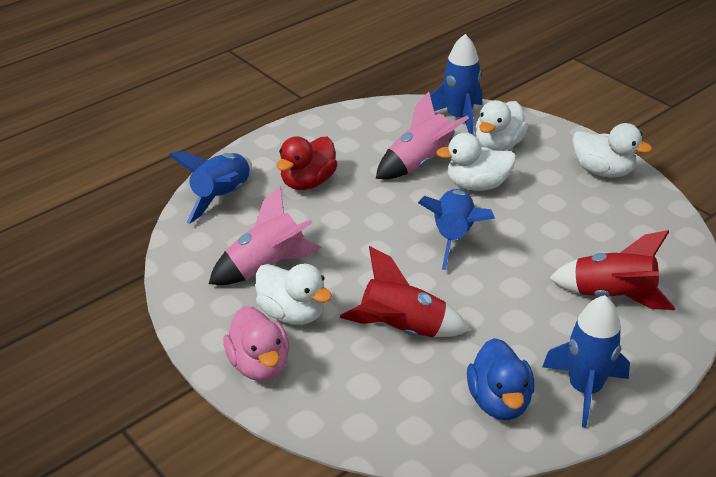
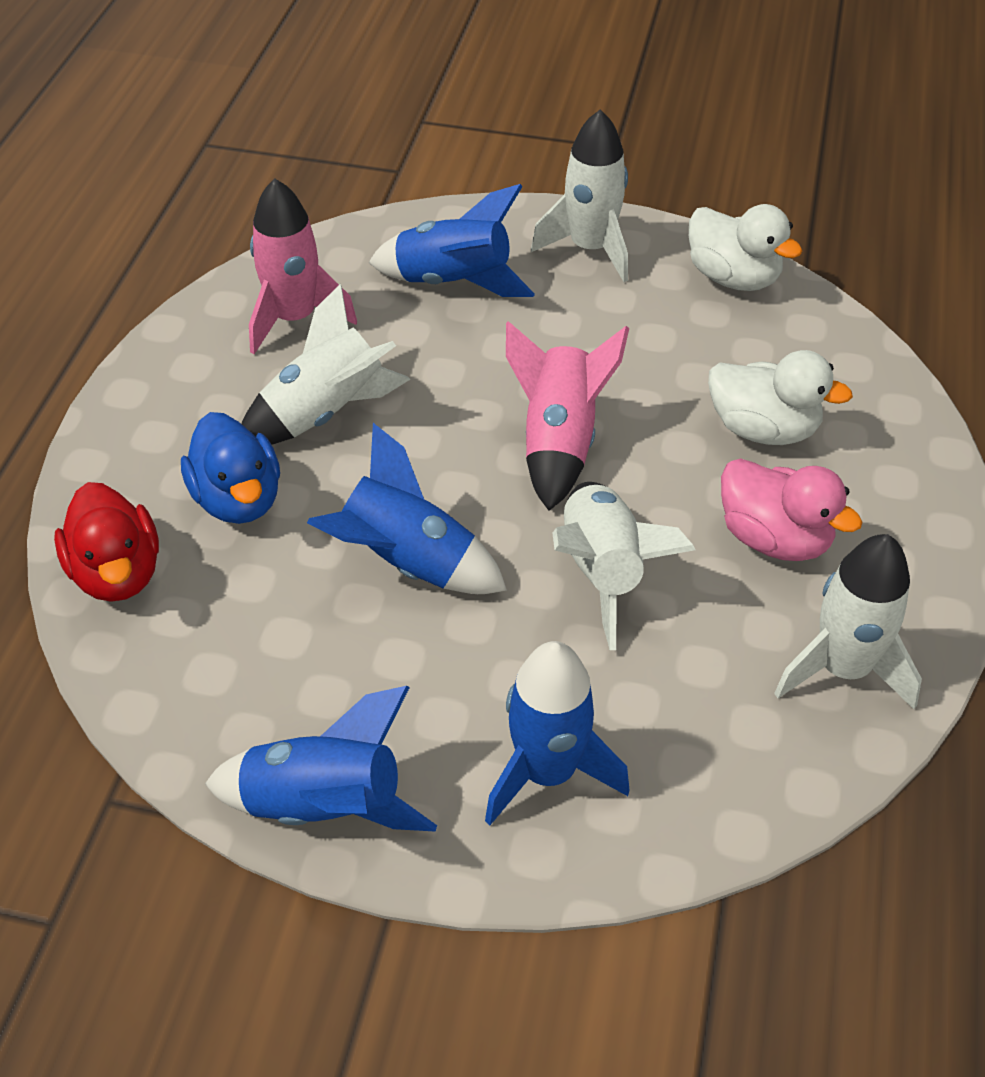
red rocket: 2 -> 0
white duck: 4 -> 2
white rocket: 0 -> 4

